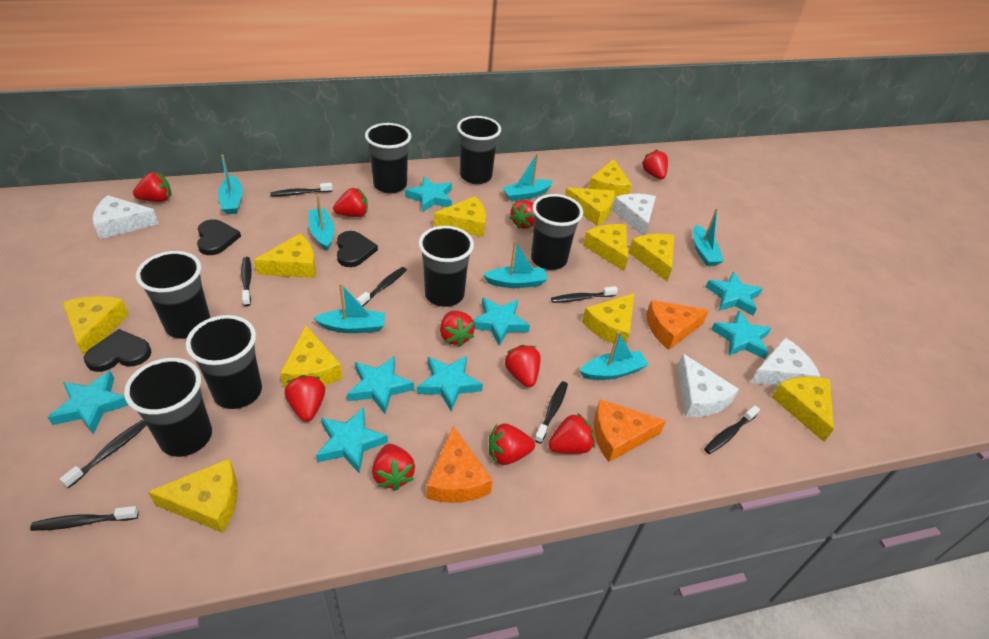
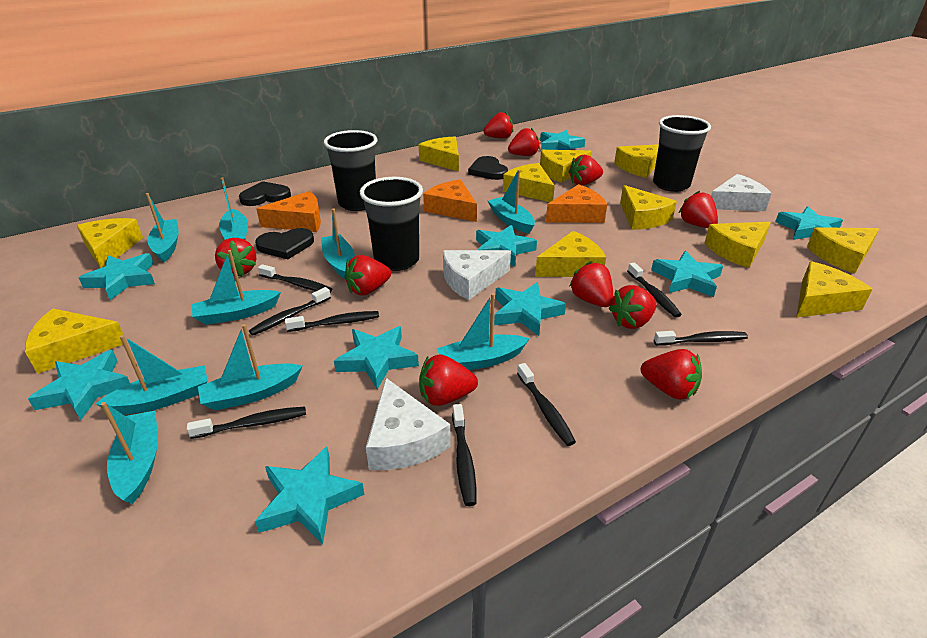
black cup: 7 -> 3
turquoise boat: 7 -> 9
turquoise star: 8 -> 9
white cheese: 4 -> 3

